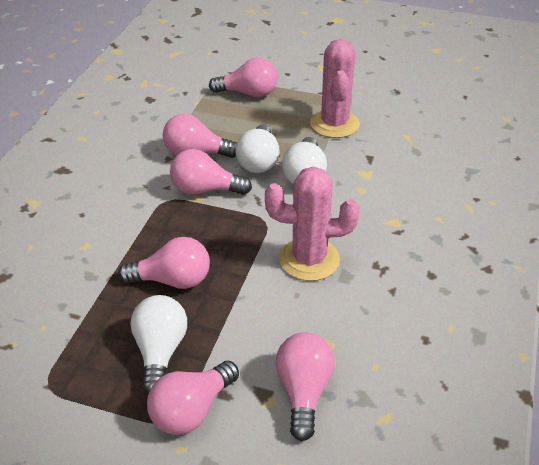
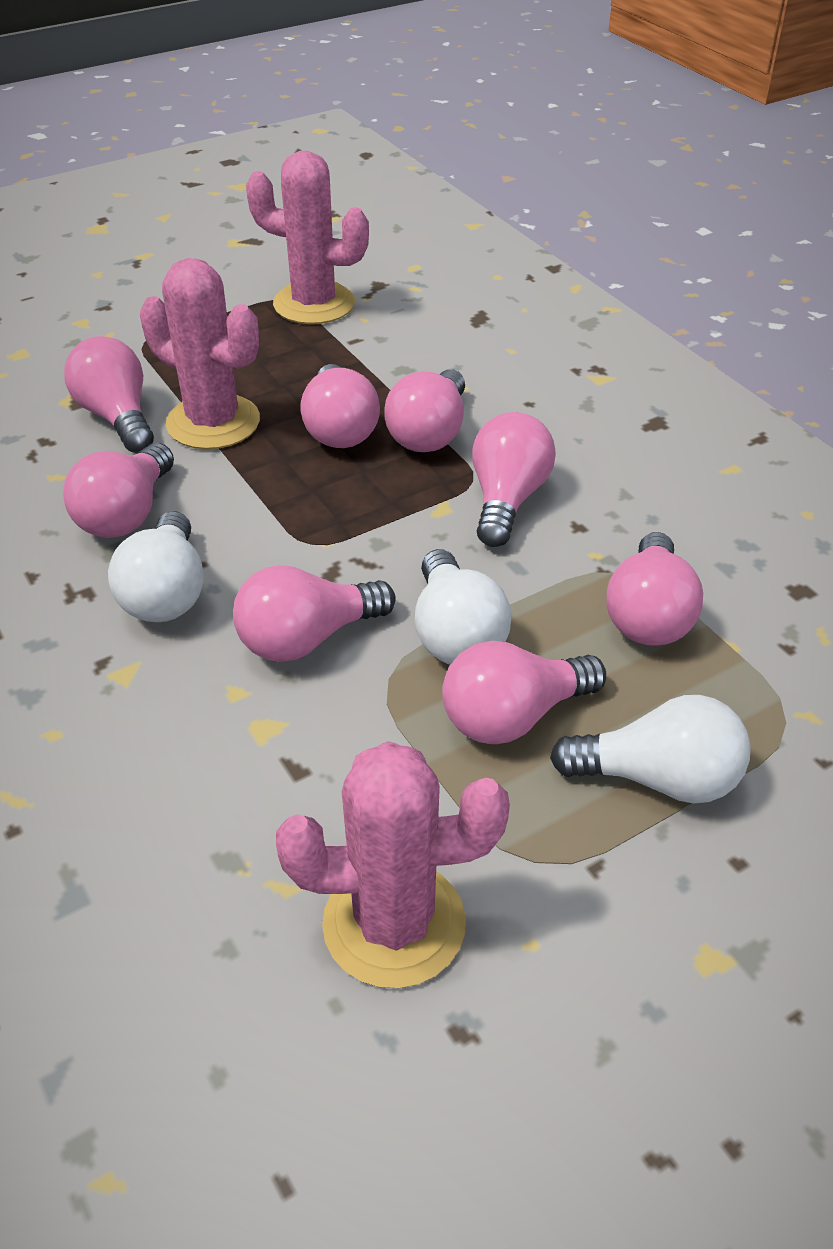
pink cactus: 2 -> 3
pink light bulb: 6 -> 8

